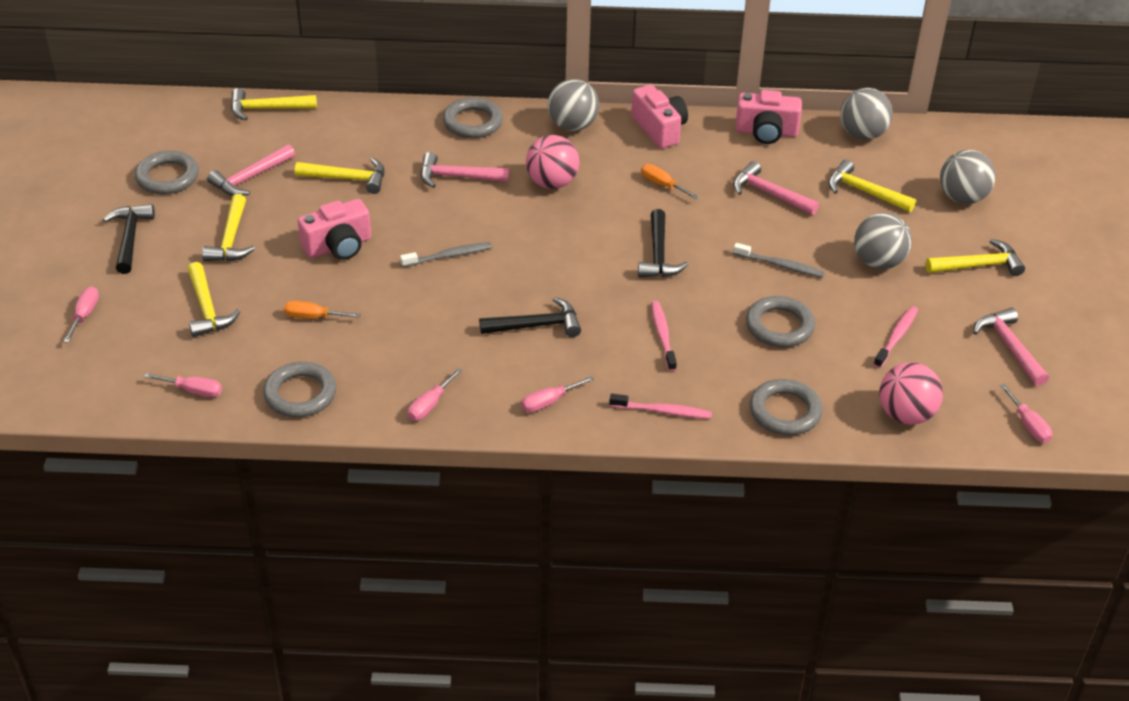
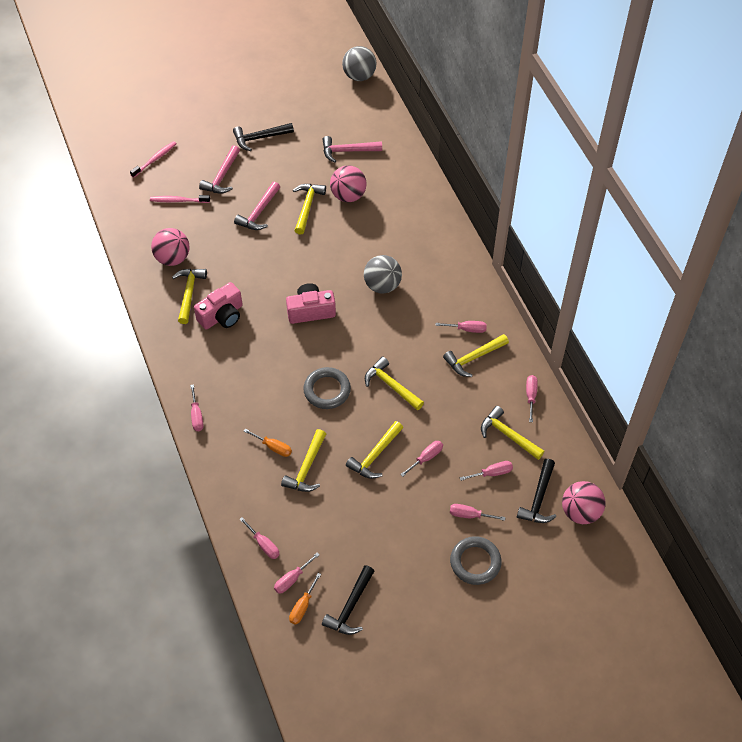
grey ball: 4 -> 2
grey ring: 5 -> 2
grey toothbrush: 2 -> 0
pink ball: 2 -> 3
pink camera: 3 -> 2
pink hammer: 4 -> 3
pink screwdriver: 5 -> 8
pink toothbrush: 3 -> 2
yellow hammer: 6 -> 7

